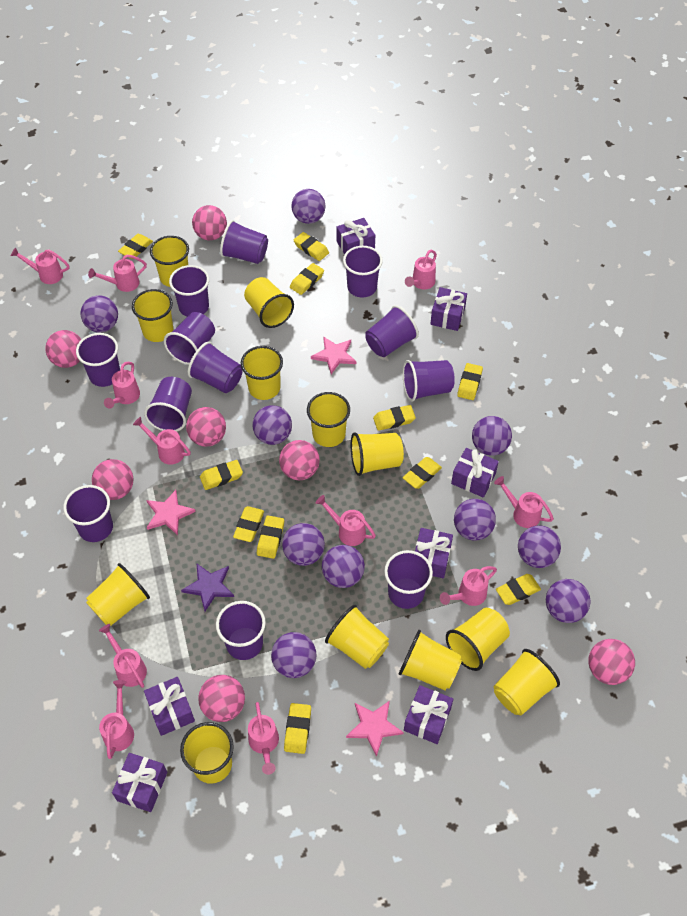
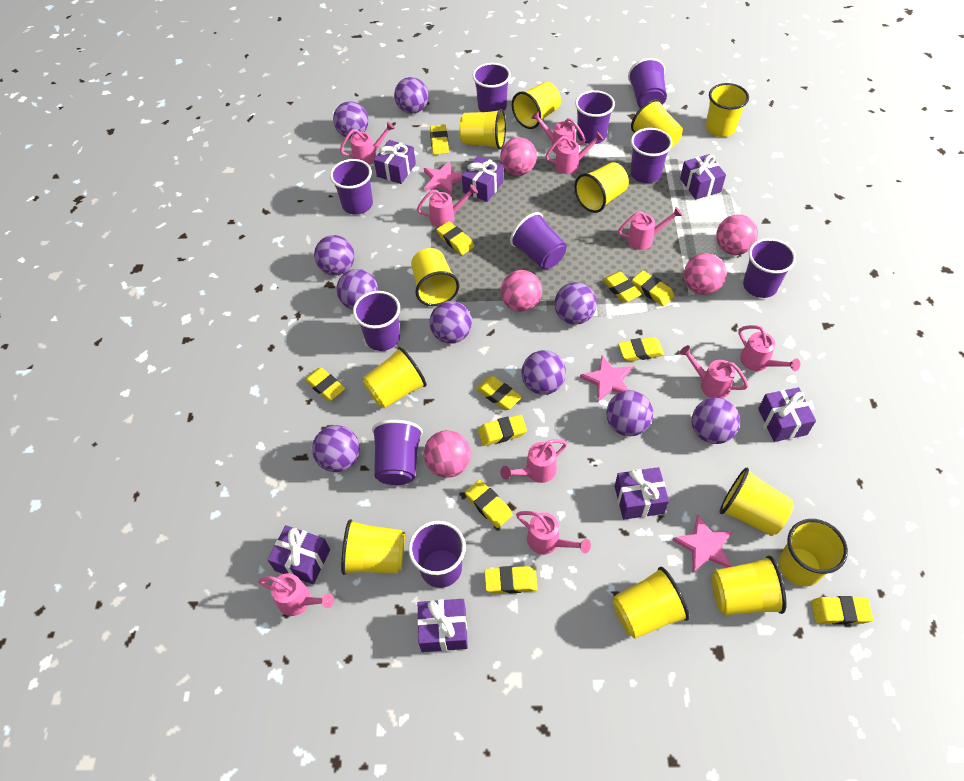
pink ball: 7 -> 5
pink watering can: 11 -> 10
purple cup: 12 -> 10
purple star: 1 -> 0

